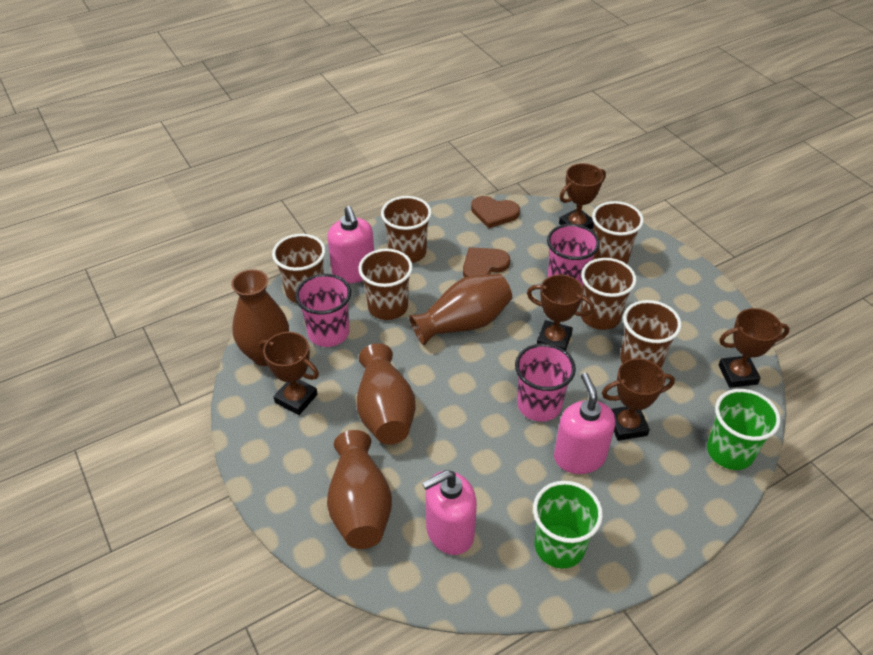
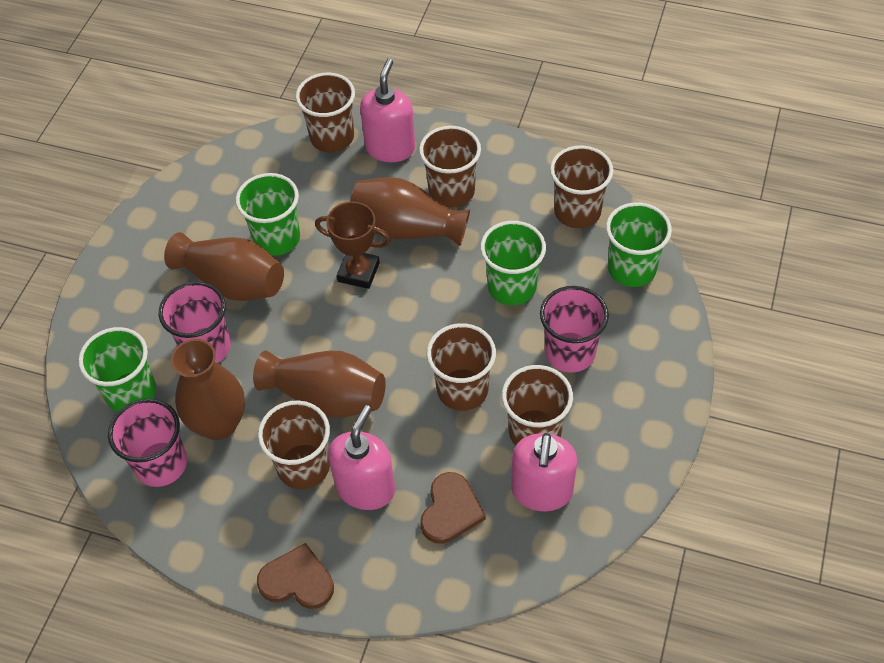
brown trophy: 5 -> 1
green cup: 2 -> 4

